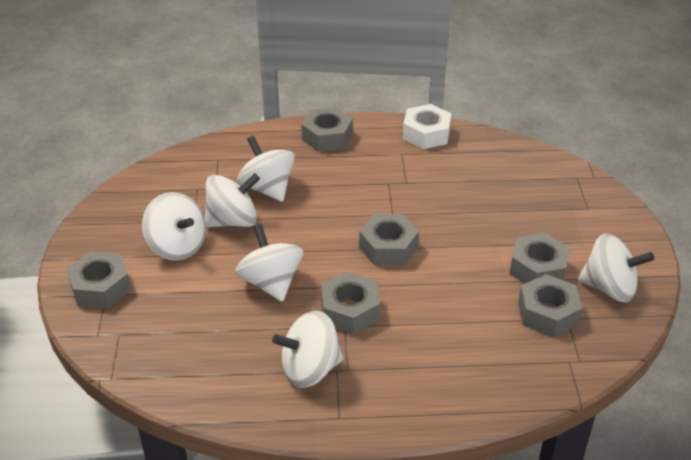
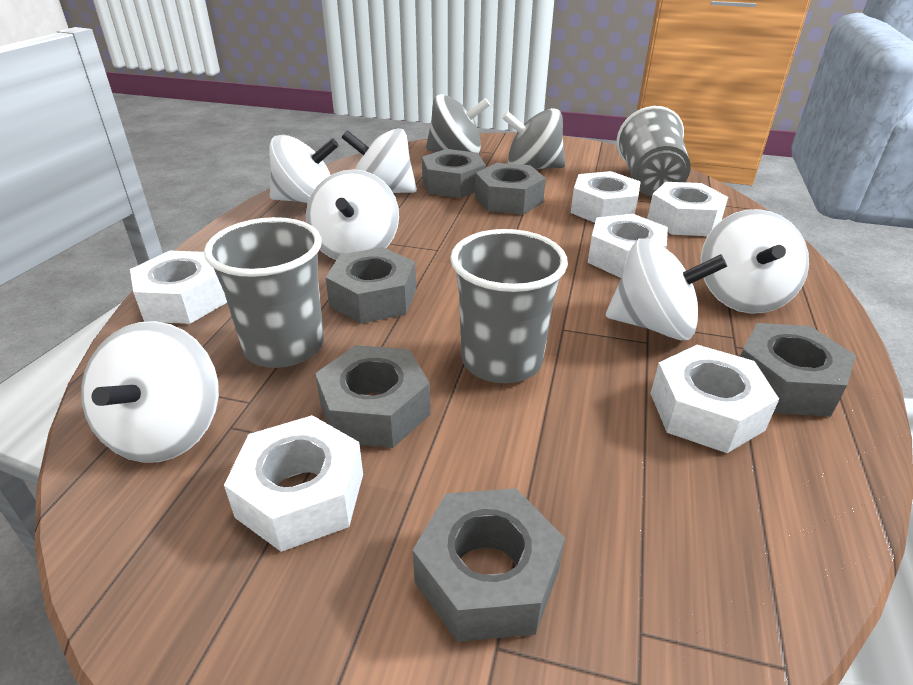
grey cup: 0 -> 3
grey spinning top: 0 -> 2
white nut: 1 -> 6

